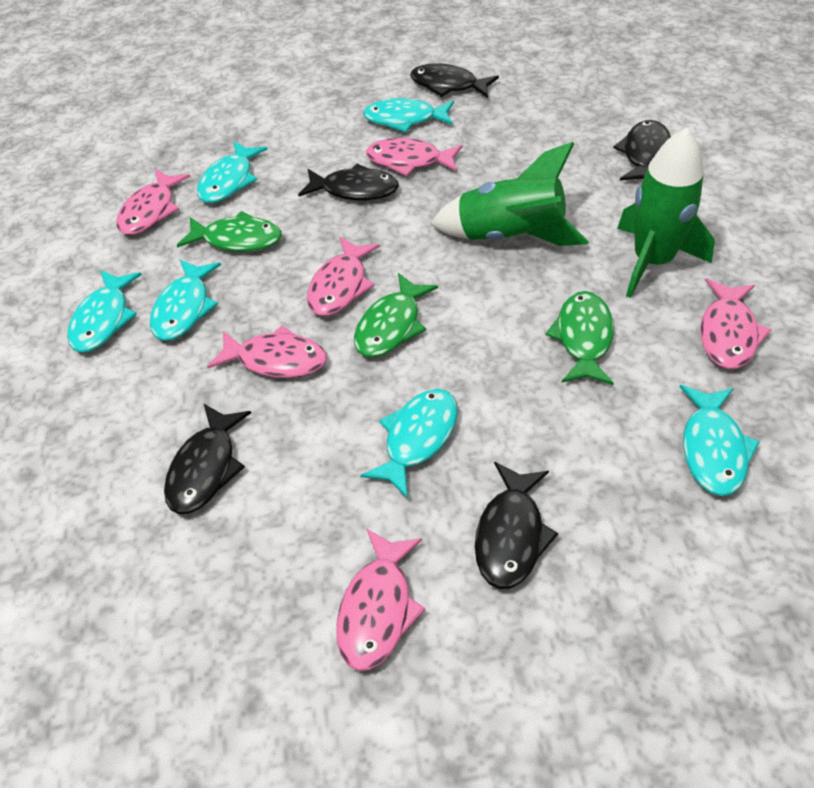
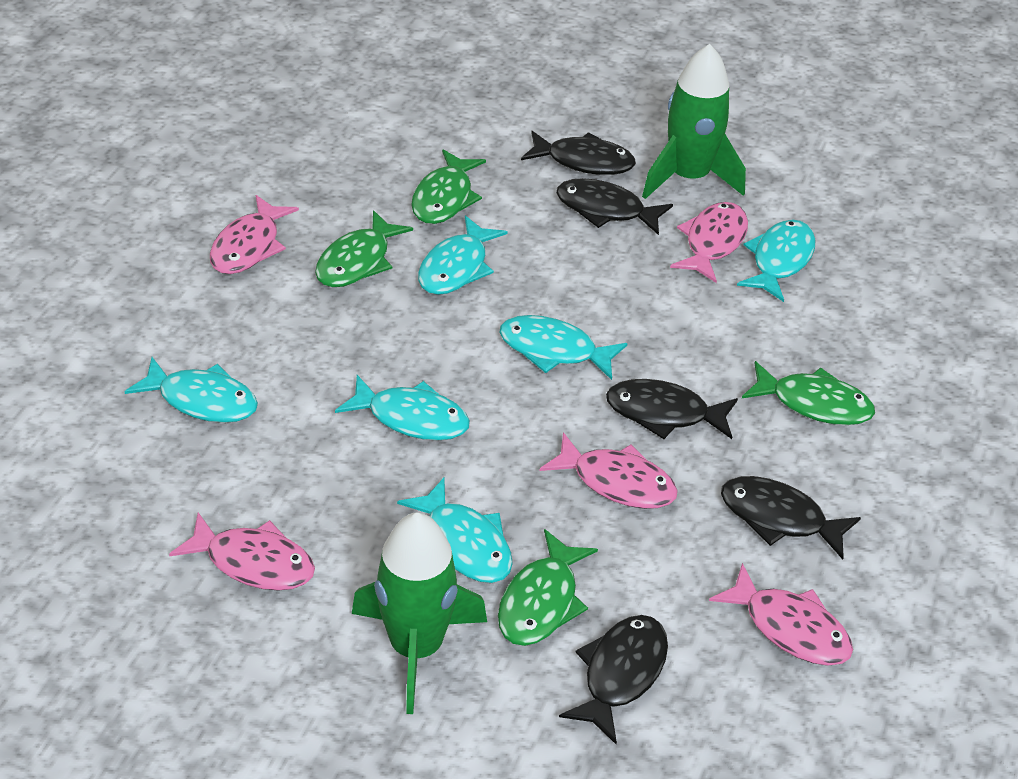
green fish: 3 -> 4
pink fish: 6 -> 5

